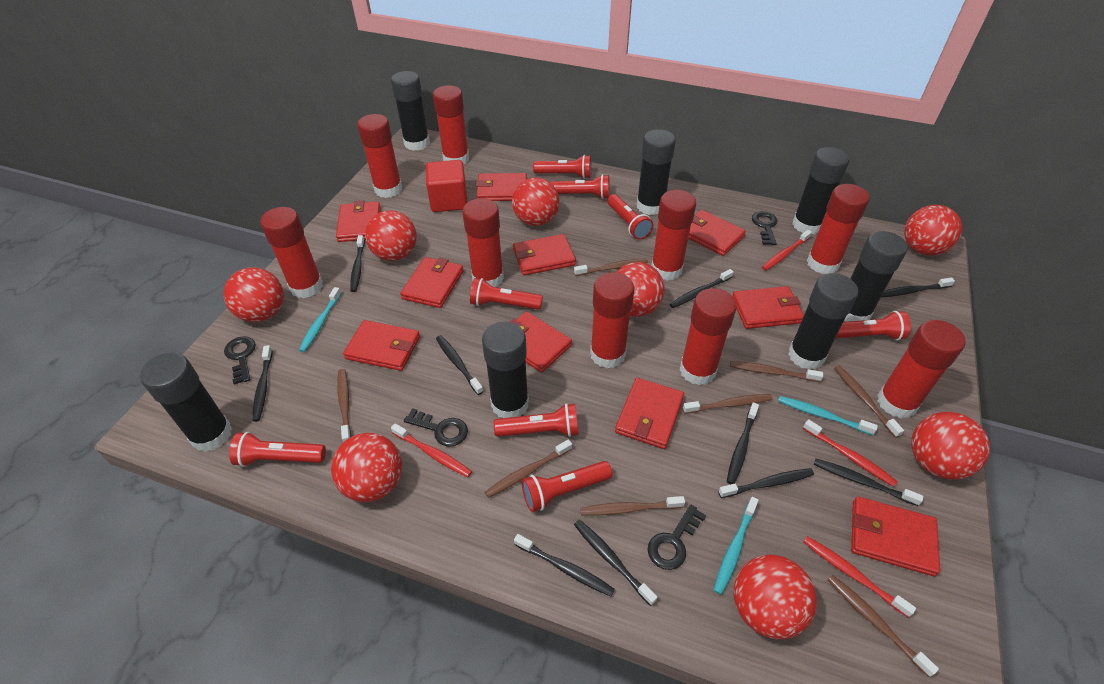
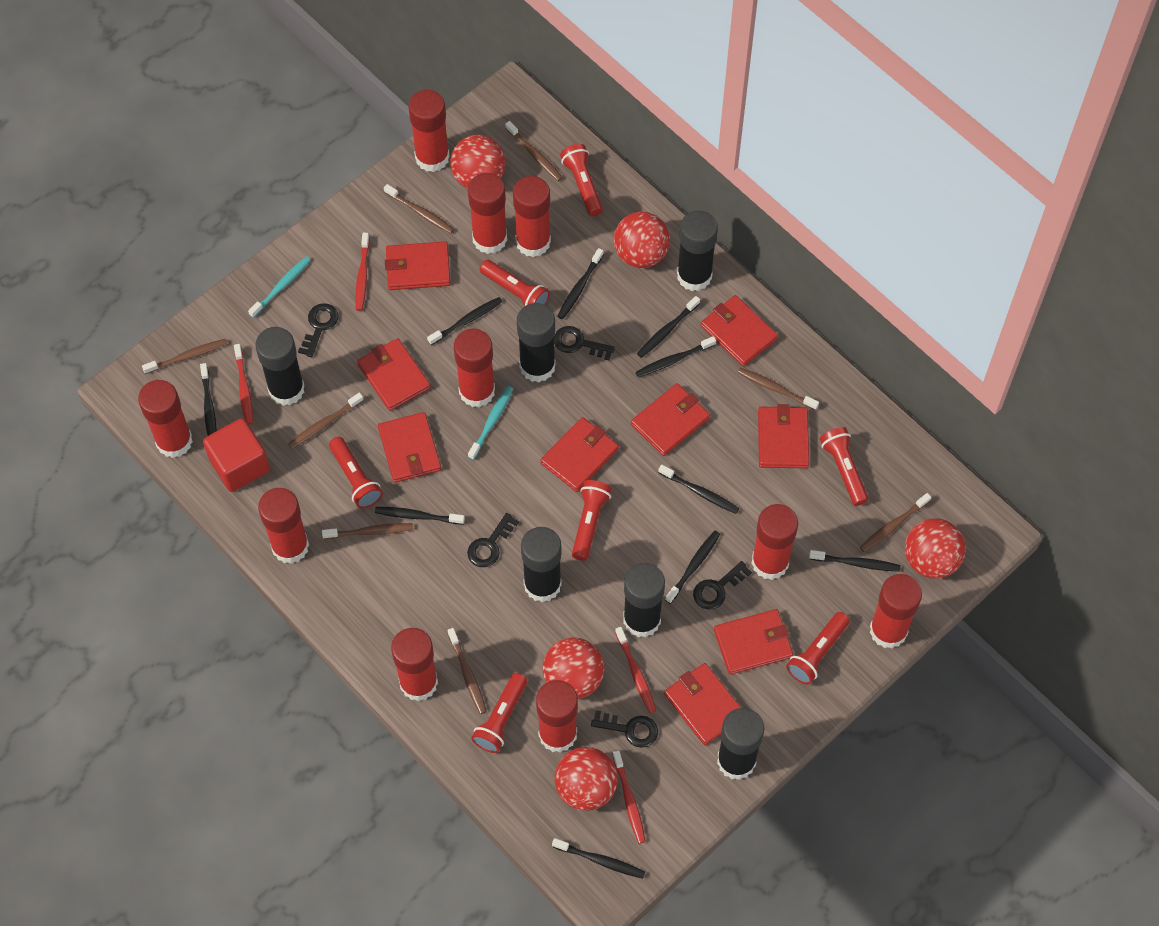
black glue stick: 7 -> 6
black key: 4 -> 5
red ball: 8 -> 5
red flashlight: 8 -> 7
red glue stick: 9 -> 10
red wallet: 10 -> 9
turquoise toothbrush: 3 -> 2

